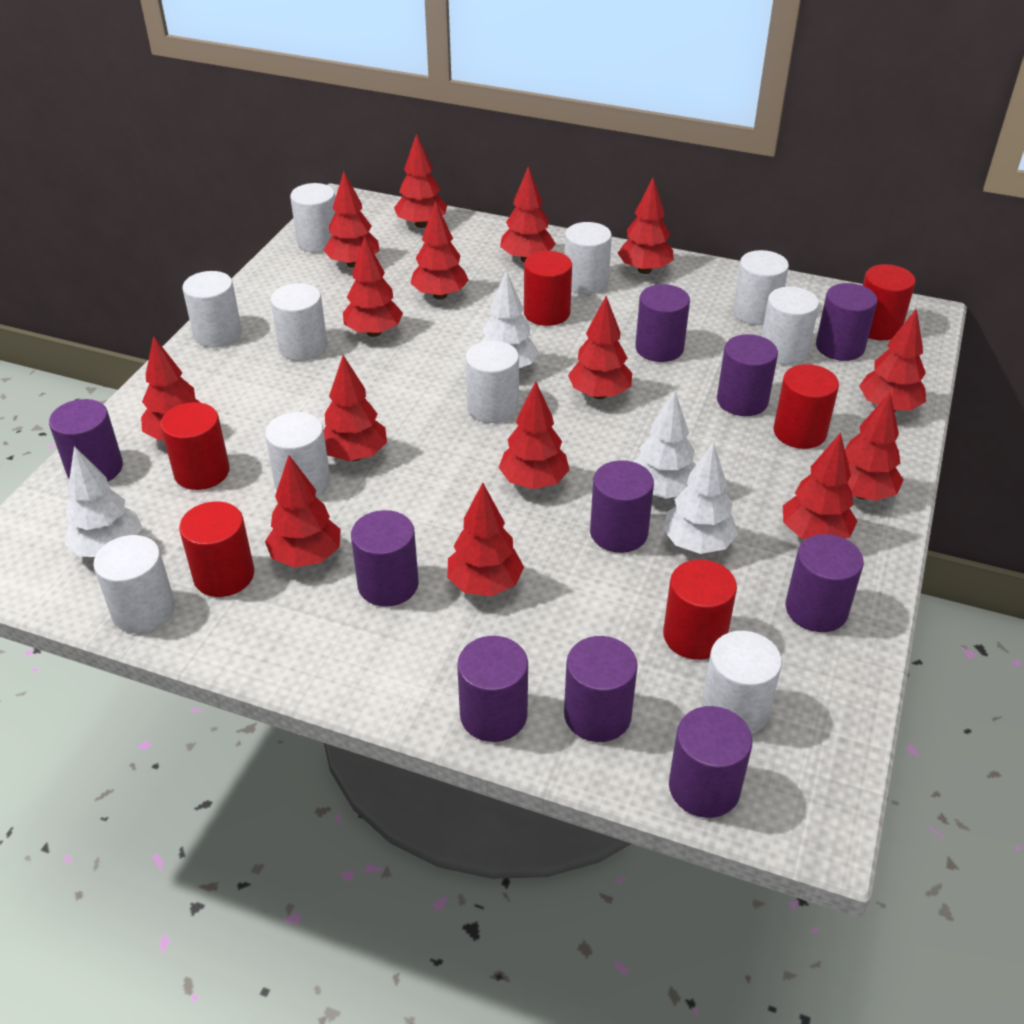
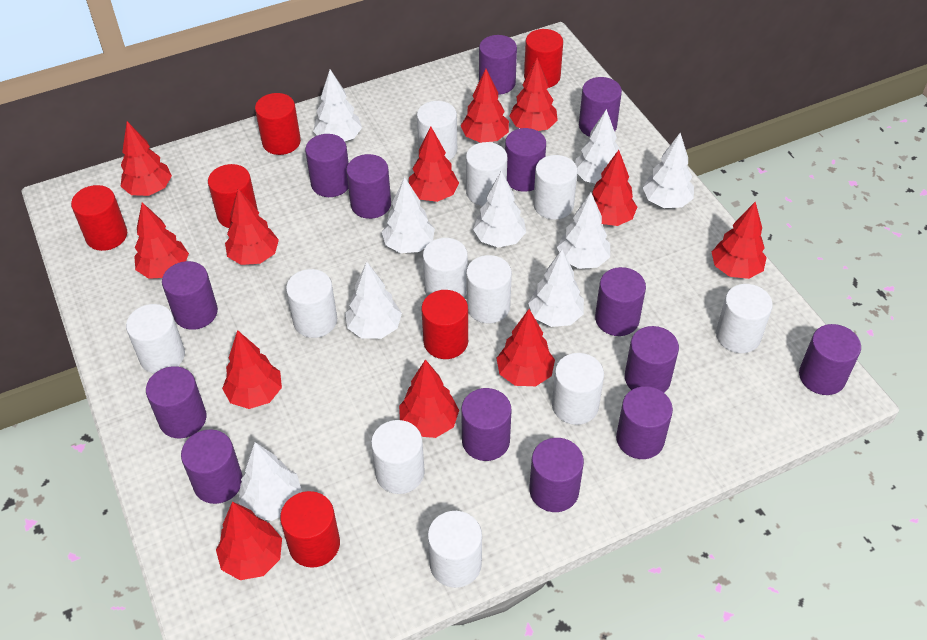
purple cylinder: 10 -> 14
red tree: 15 -> 12
white cylinder: 10 -> 11
white tree: 4 -> 9

